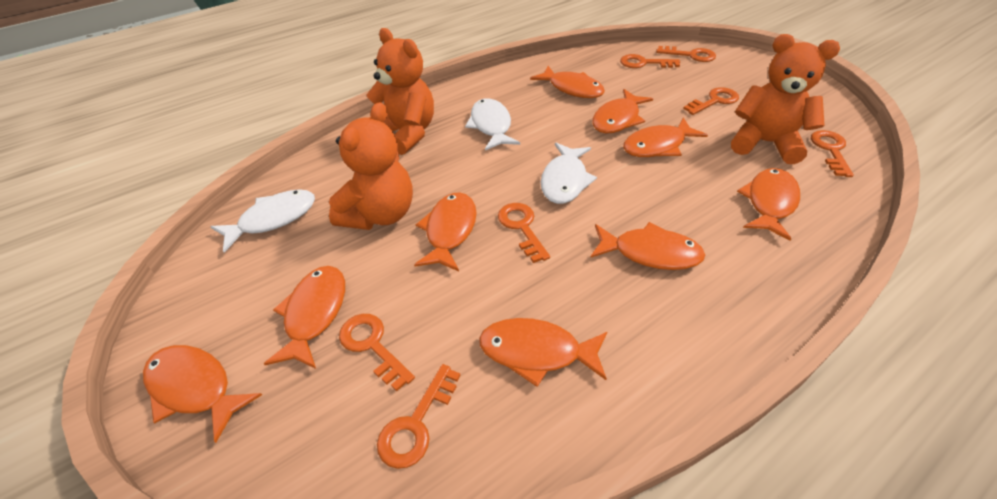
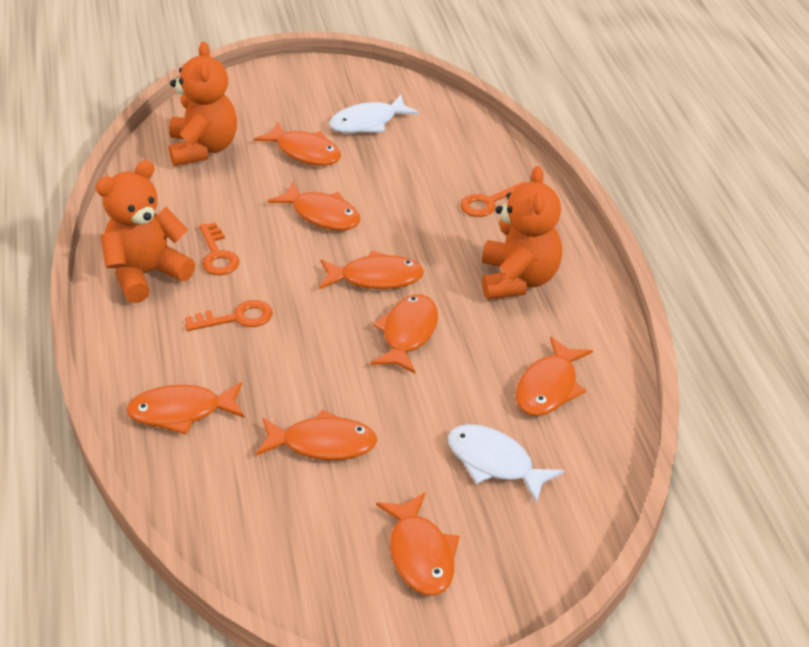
orange fish: 9 -> 8
orange key: 7 -> 3
white fish: 3 -> 2

